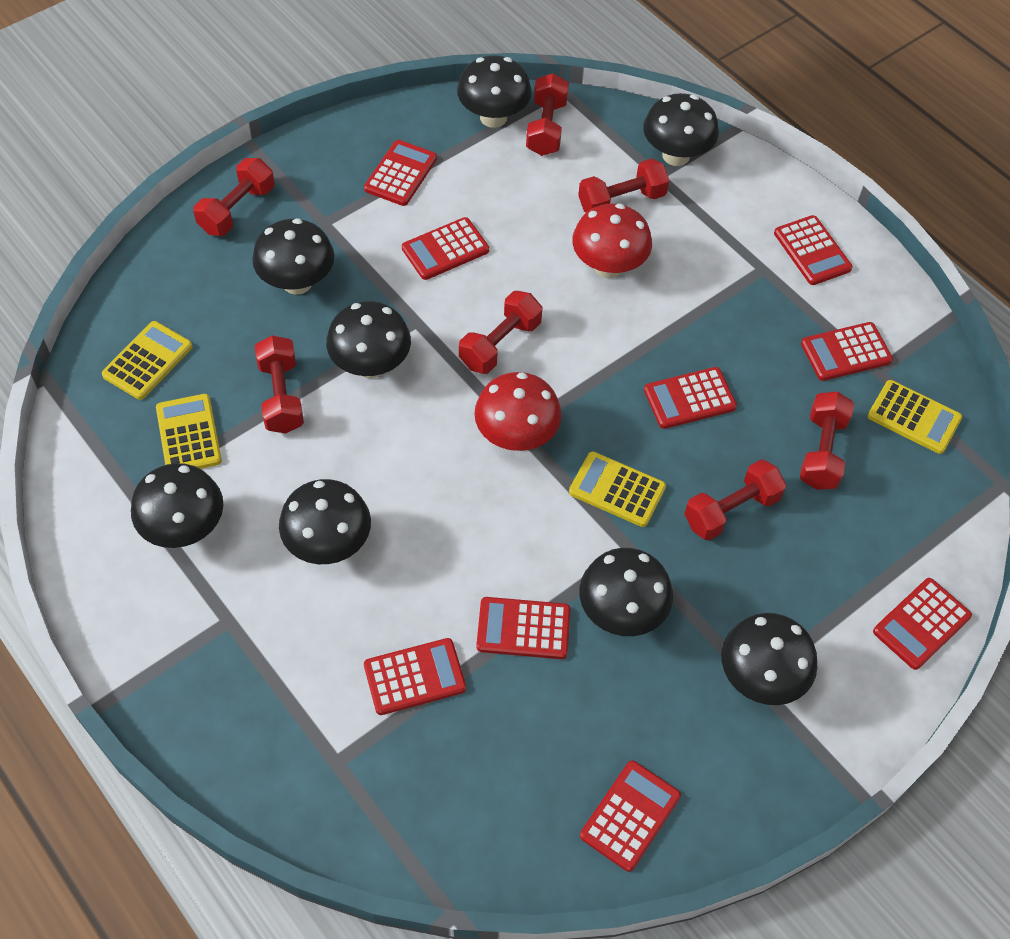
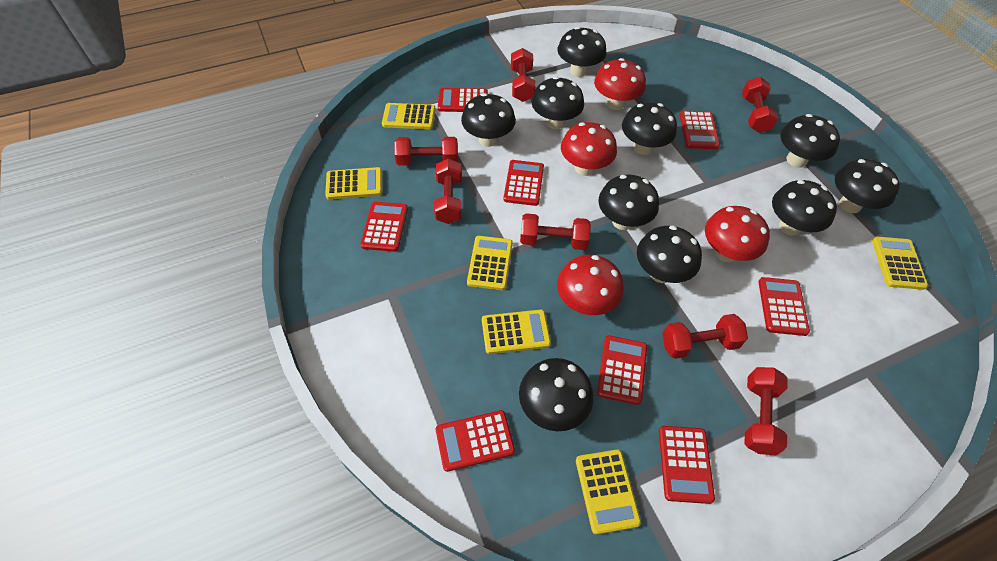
black mushroom: 8 -> 10
red calculator: 9 -> 8
red mushroom: 2 -> 4
yellow calculator: 4 -> 6

